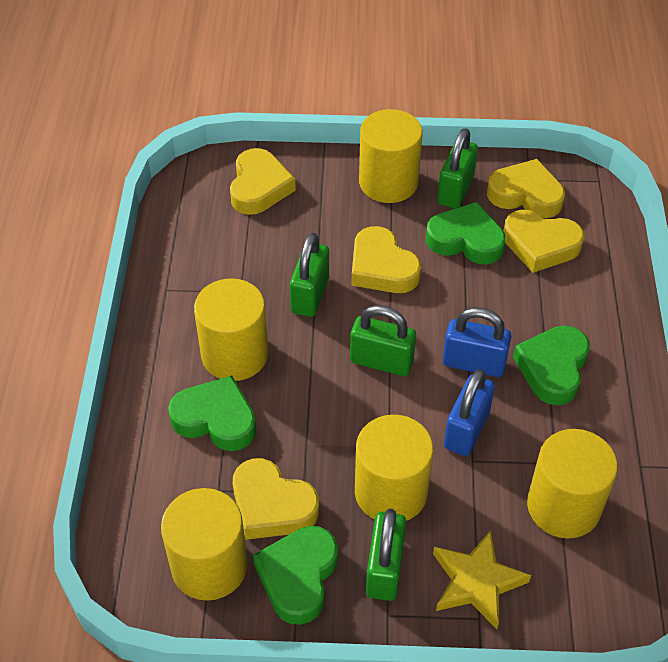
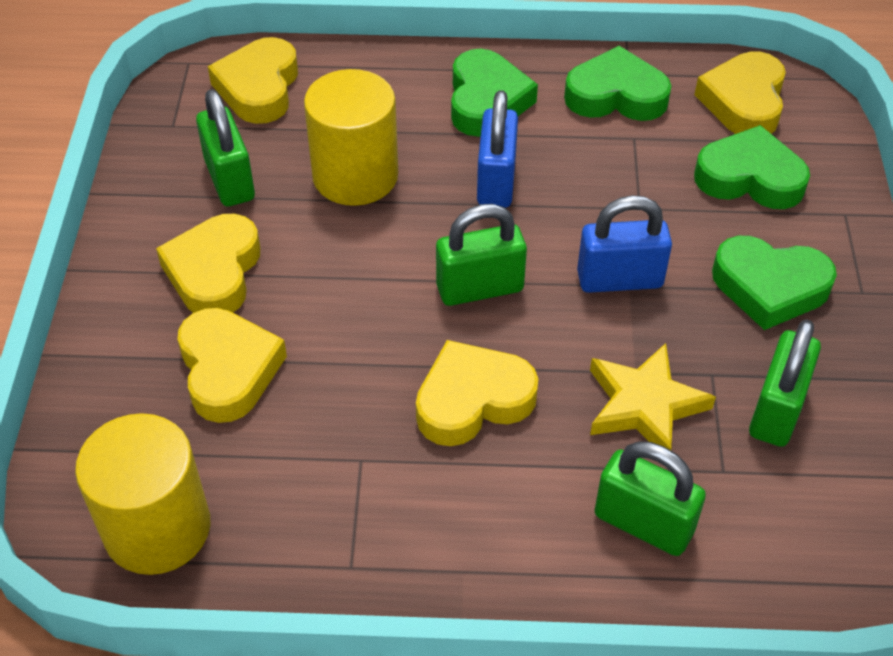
yellow cylinder: 5 -> 2

